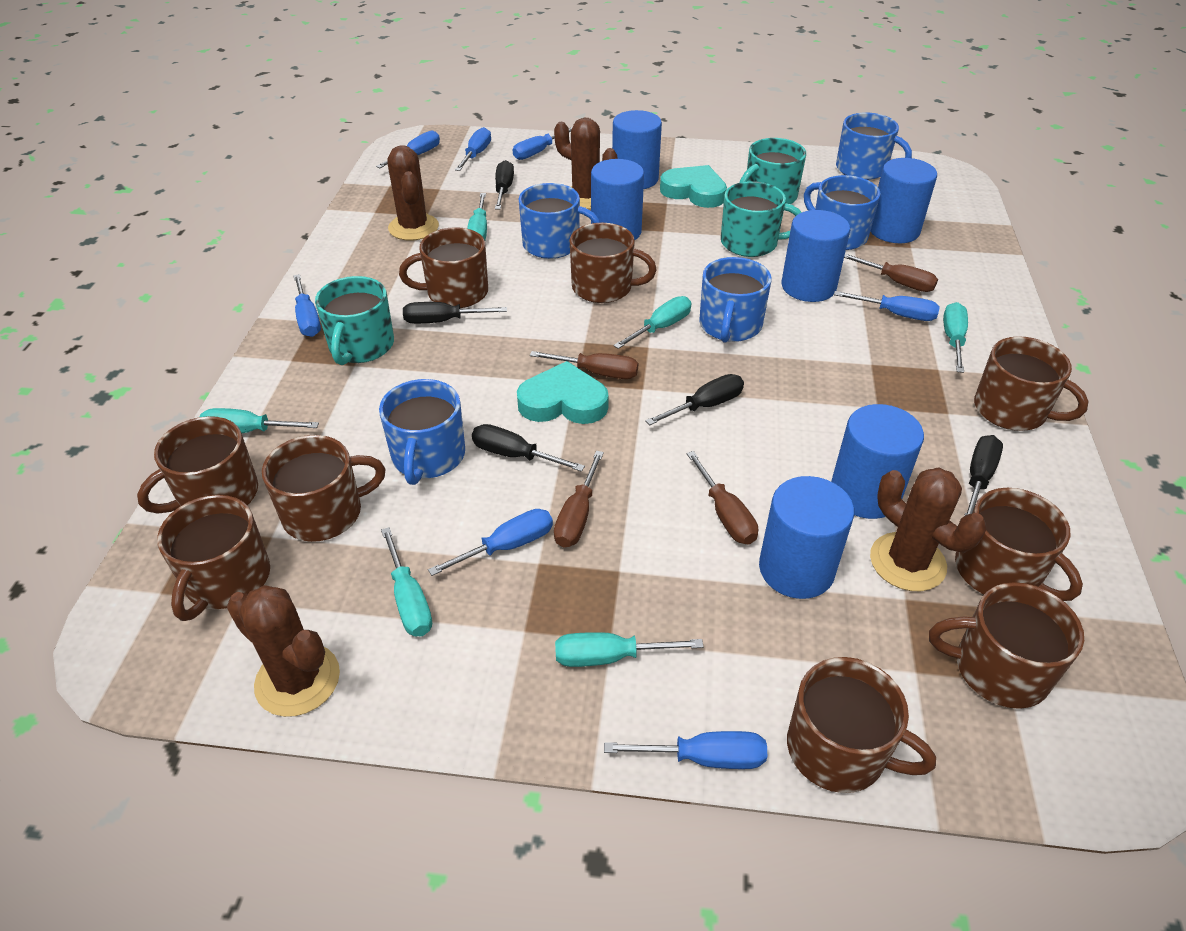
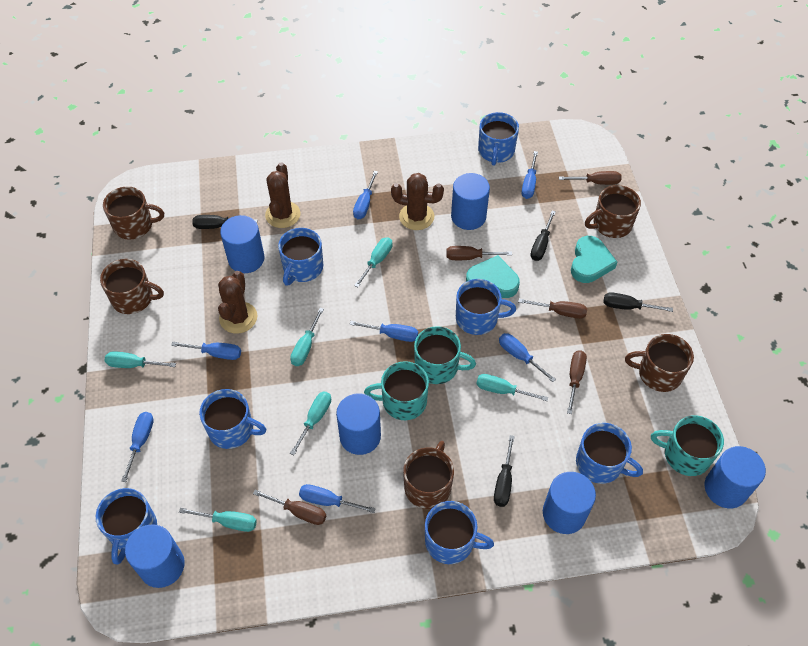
black screwdriver: 5 -> 4
blue mug: 5 -> 7
brown cactus: 4 -> 3
brown mug: 9 -> 5
brown screwdriver: 4 -> 5

